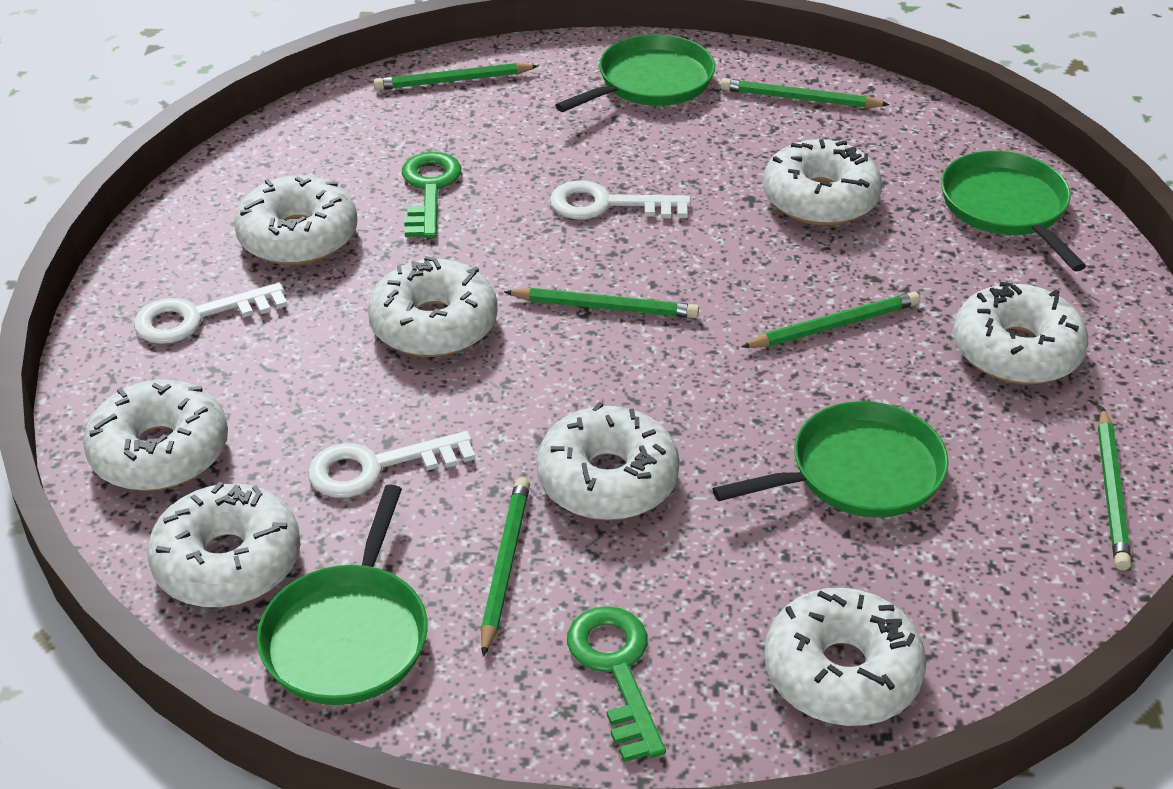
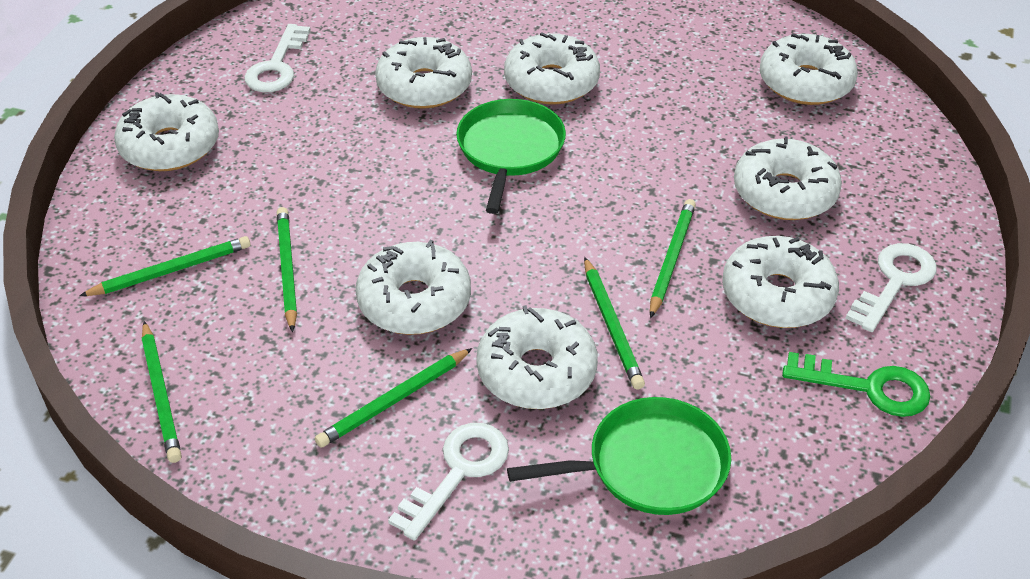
green key: 2 -> 1
green pan: 4 -> 2

